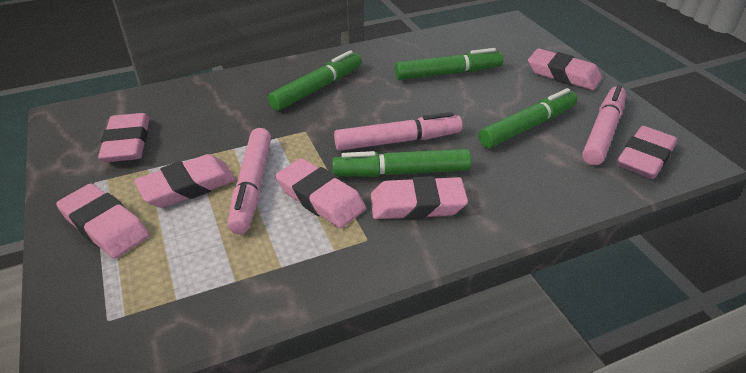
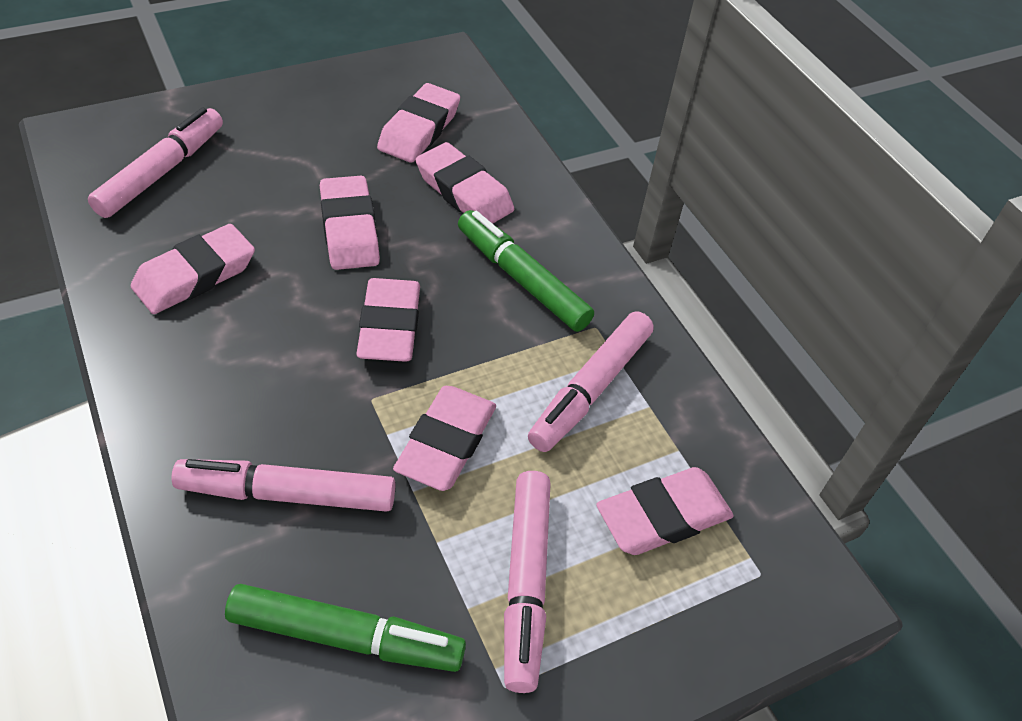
green marker: 4 -> 2
pink marker: 3 -> 4

